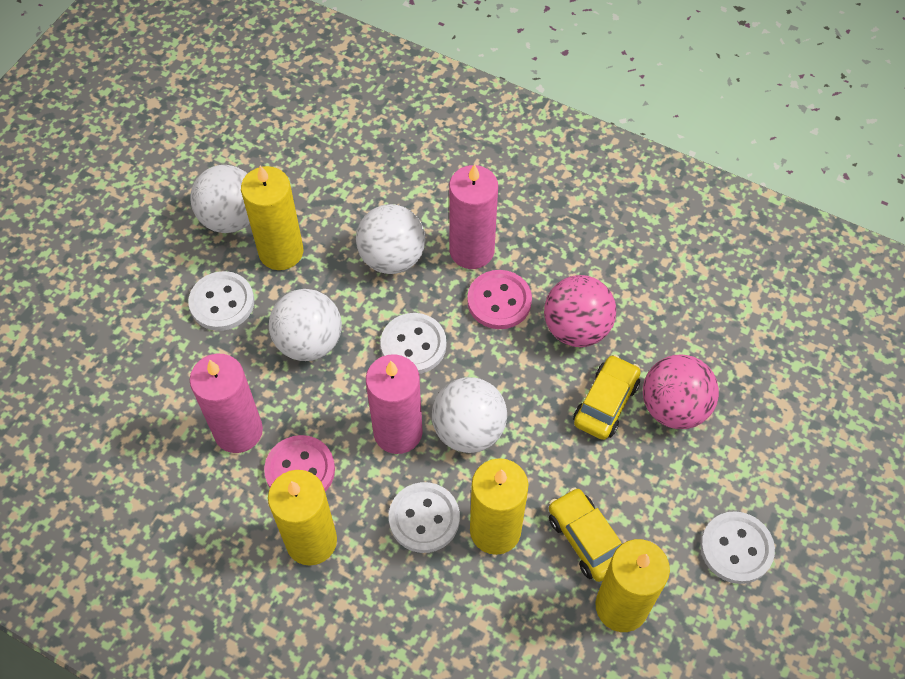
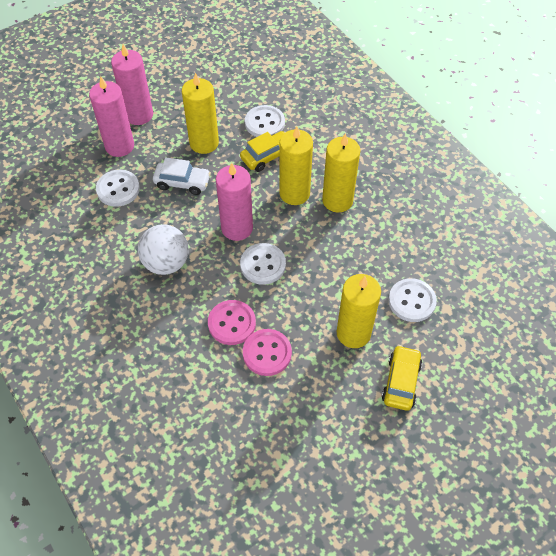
pink ball: 2 -> 0
white ball: 4 -> 1
white car: 0 -> 1

